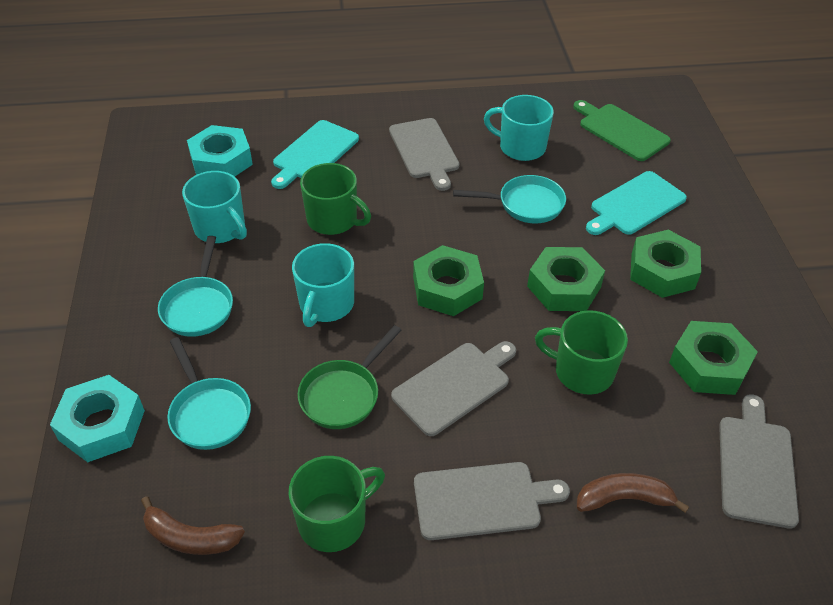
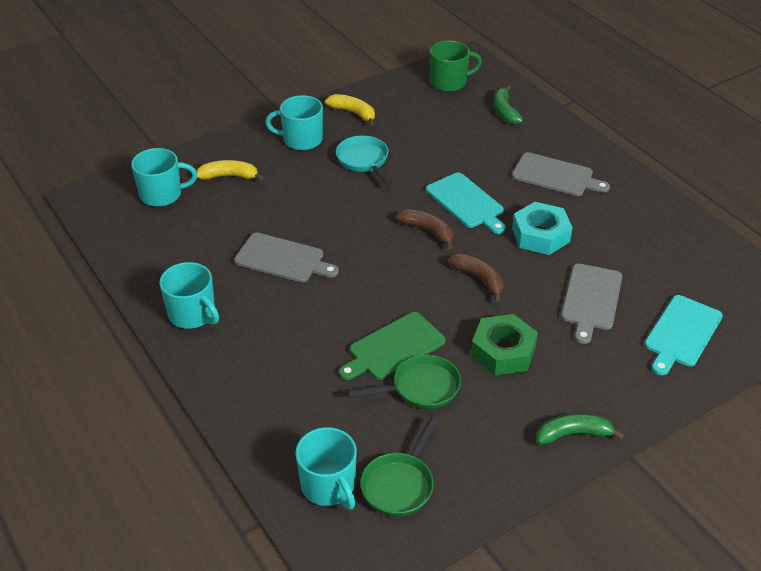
green banana: 0 -> 2
green mug: 3 -> 1
green nut: 4 -> 1
green pan: 1 -> 2
grey cutting board: 4 -> 3
turquoise mug: 3 -> 4
turquoise nut: 2 -> 1
turquoise pan: 3 -> 1
yellow banana: 0 -> 2

